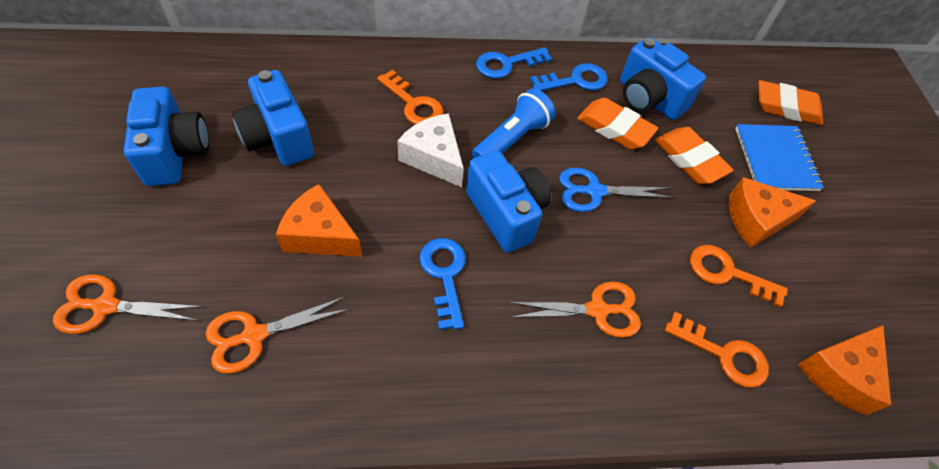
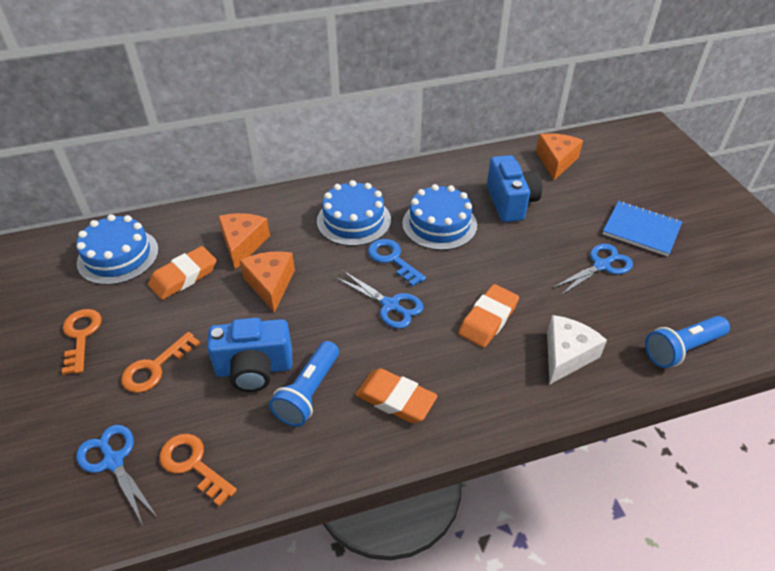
blue cake: 0 -> 3
blue camera: 4 -> 2
blue flashlight: 1 -> 2
blue key: 3 -> 1
blue scissors: 1 -> 3
orange scissors: 3 -> 0

